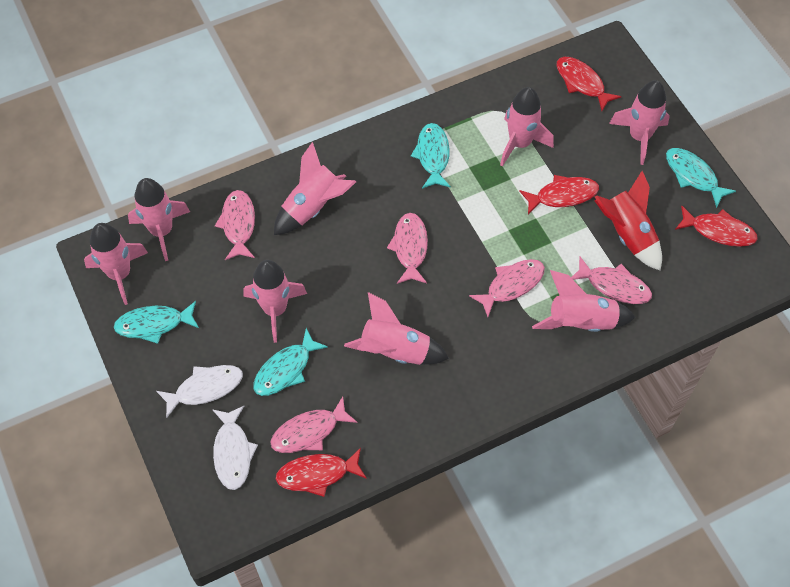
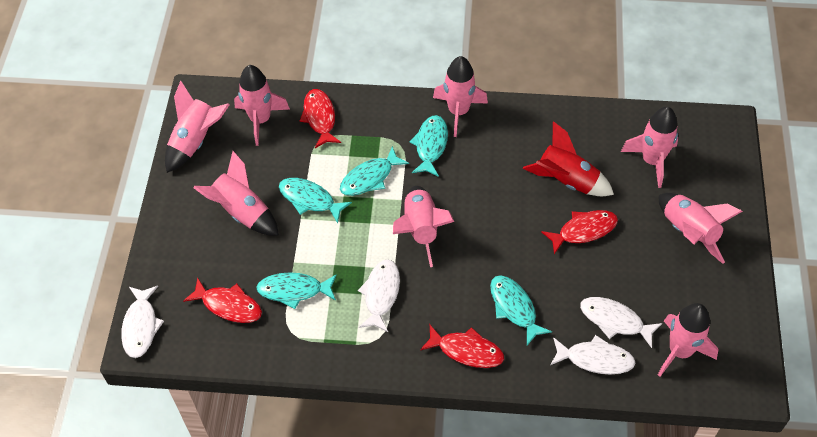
pink fish: 5 -> 0
turquoise fish: 4 -> 5
white fish: 2 -> 4

